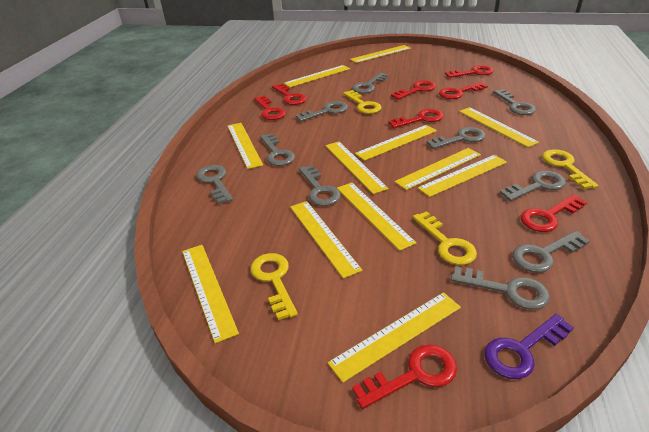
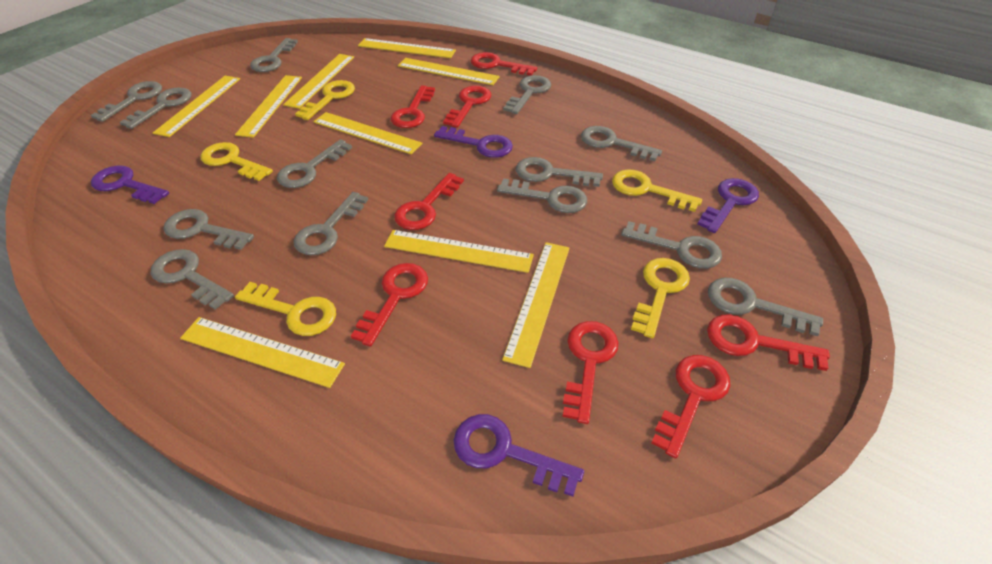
grey key: 10 -> 13
purple key: 1 -> 4
yellow key: 4 -> 5
yellow ruler: 12 -> 9

